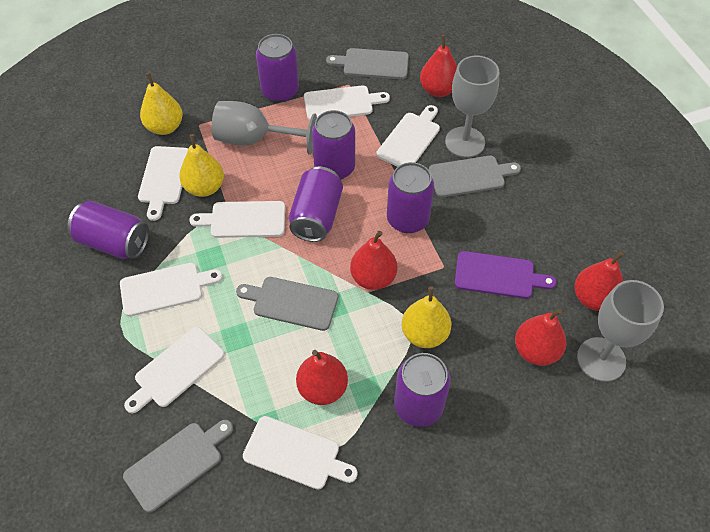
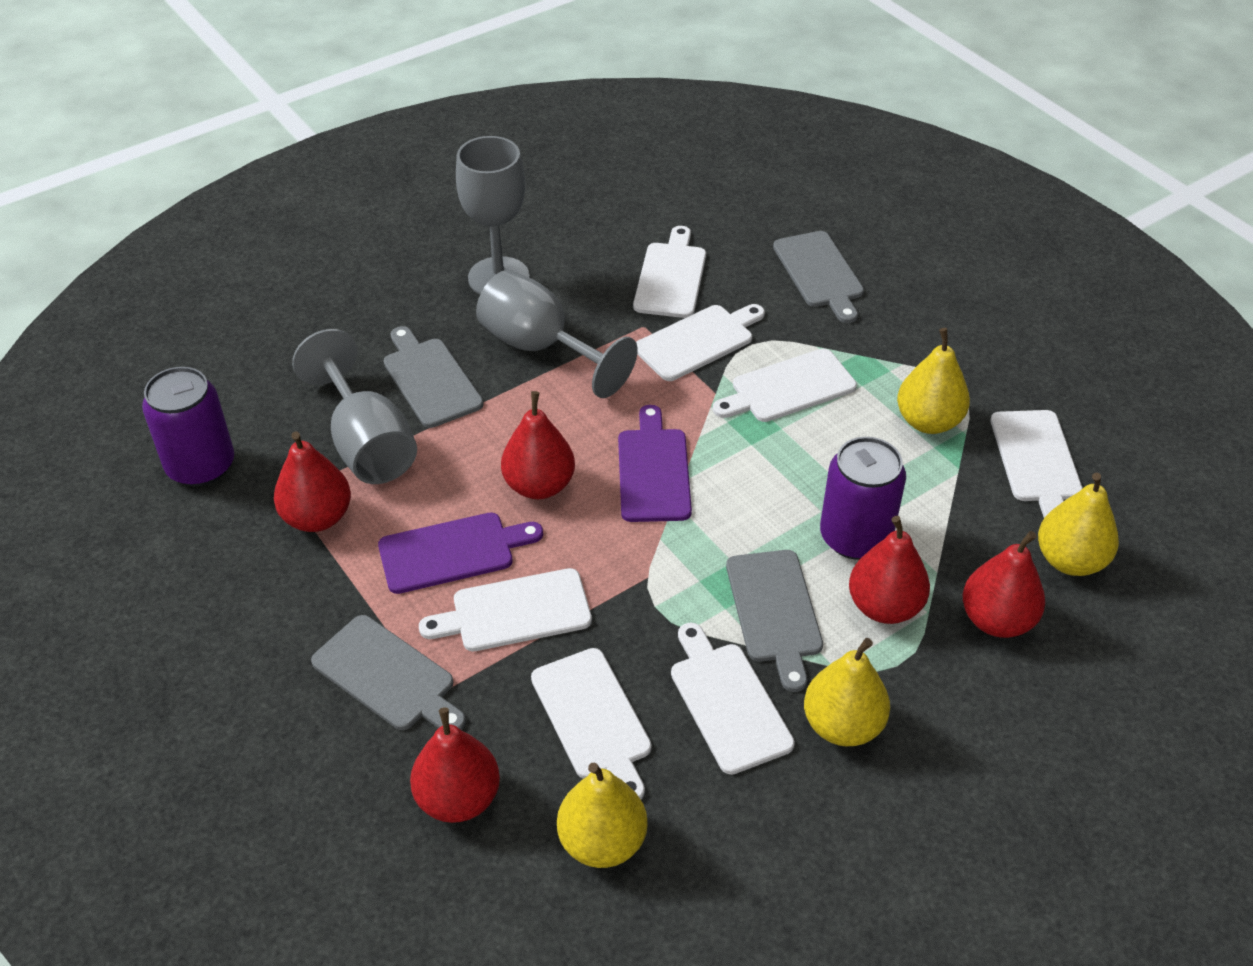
purple can: 6 -> 2
purple cutting board: 1 -> 2
yellow pear: 3 -> 4

